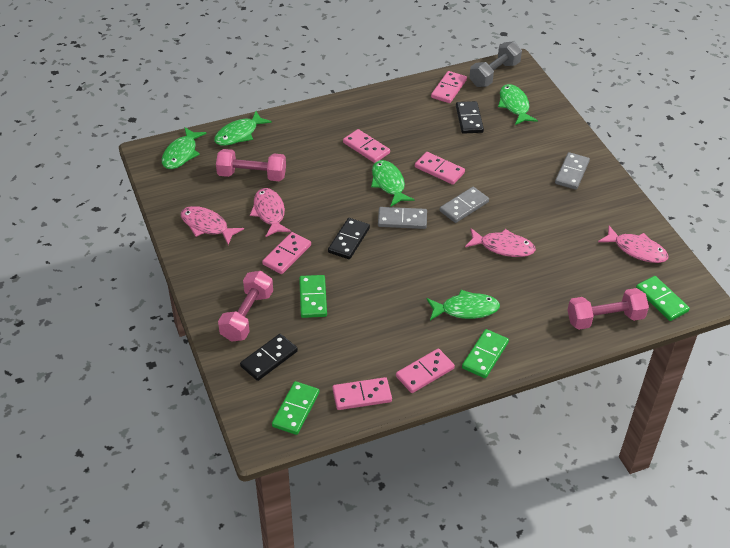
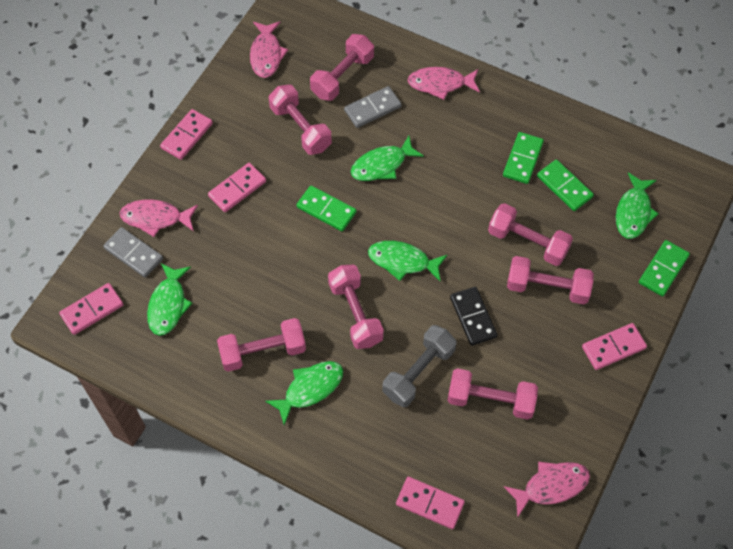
black domino: 3 -> 1
grey domino: 3 -> 2
pink domino: 6 -> 5
pink dumbbell: 3 -> 7

